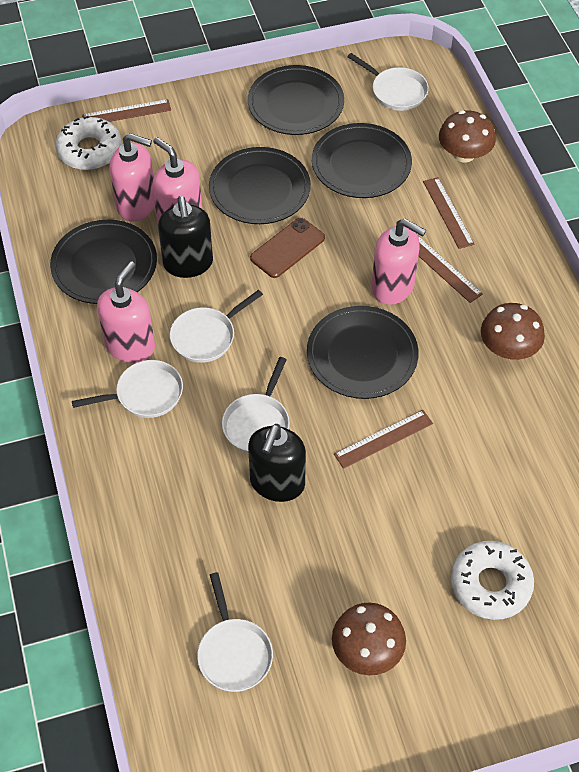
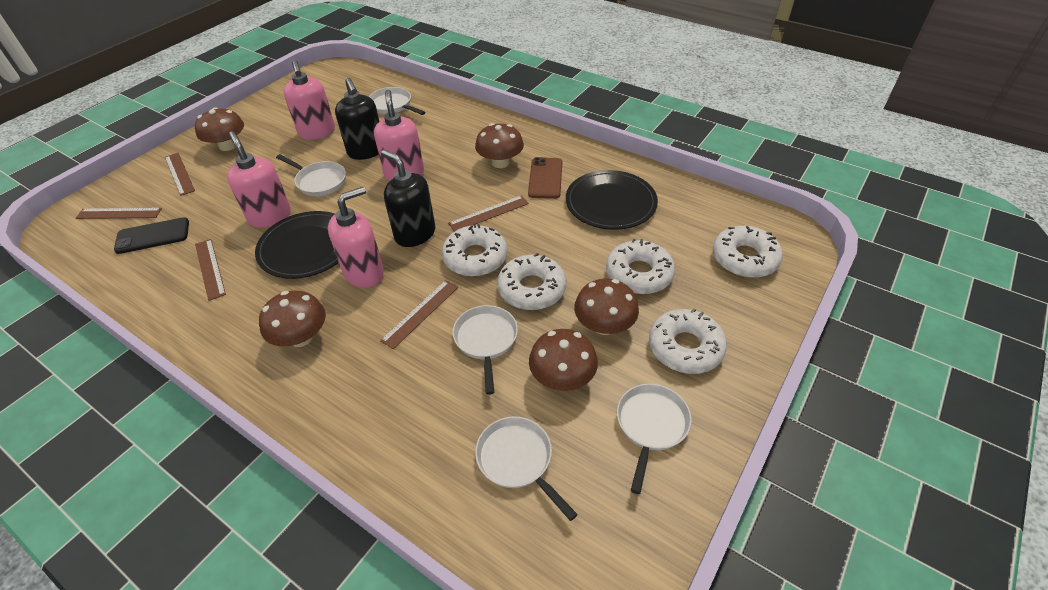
black phone: 0 -> 1
black plate: 5 -> 2
brown mushroom: 3 -> 5
brown ruler: 4 -> 5
white donut: 2 -> 5

